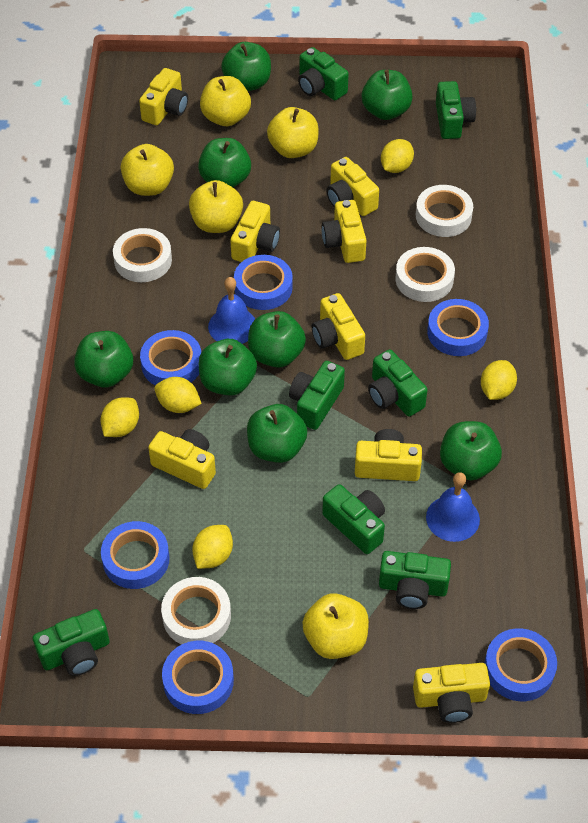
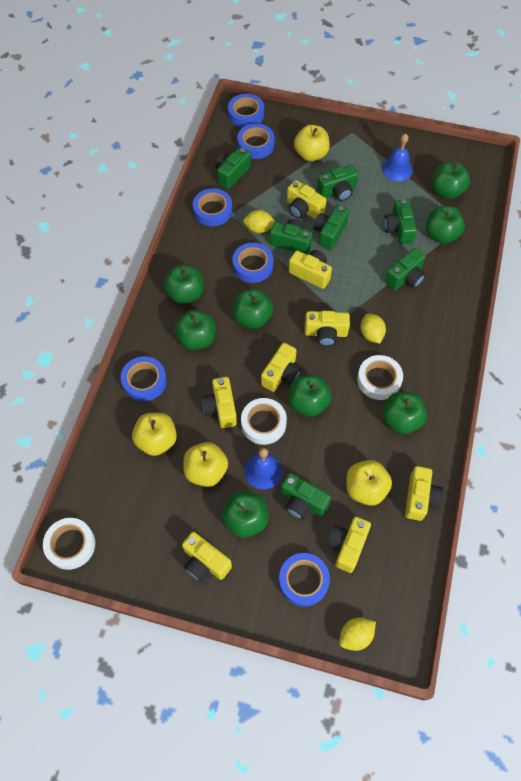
white tape: 4 -> 3
yellow apple: 5 -> 4
yellow lemon: 5 -> 3

